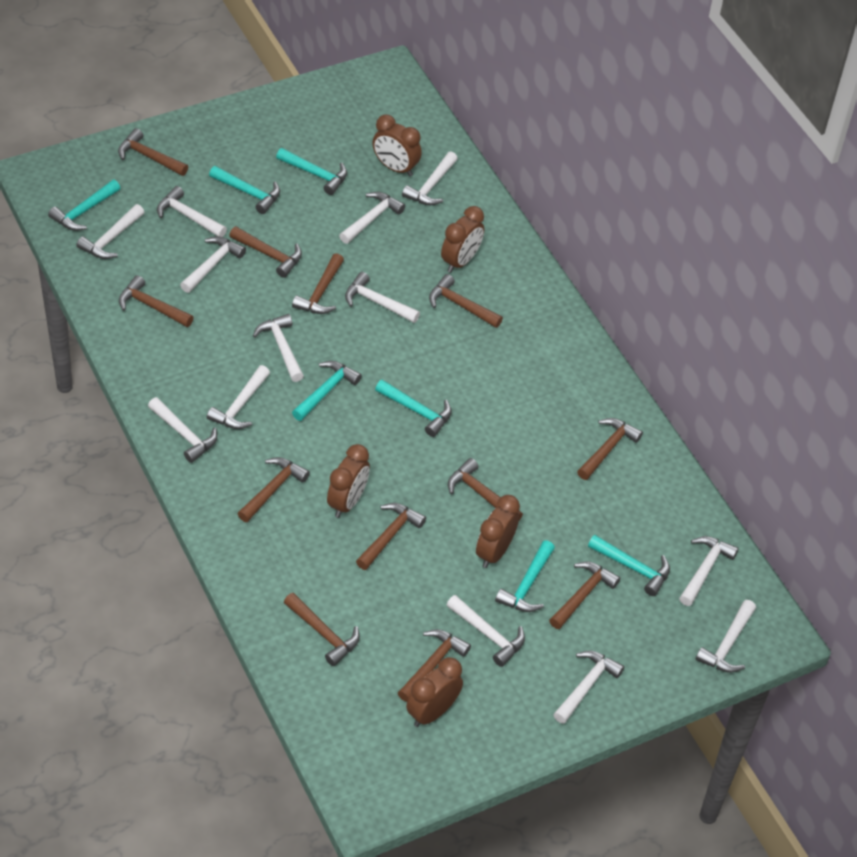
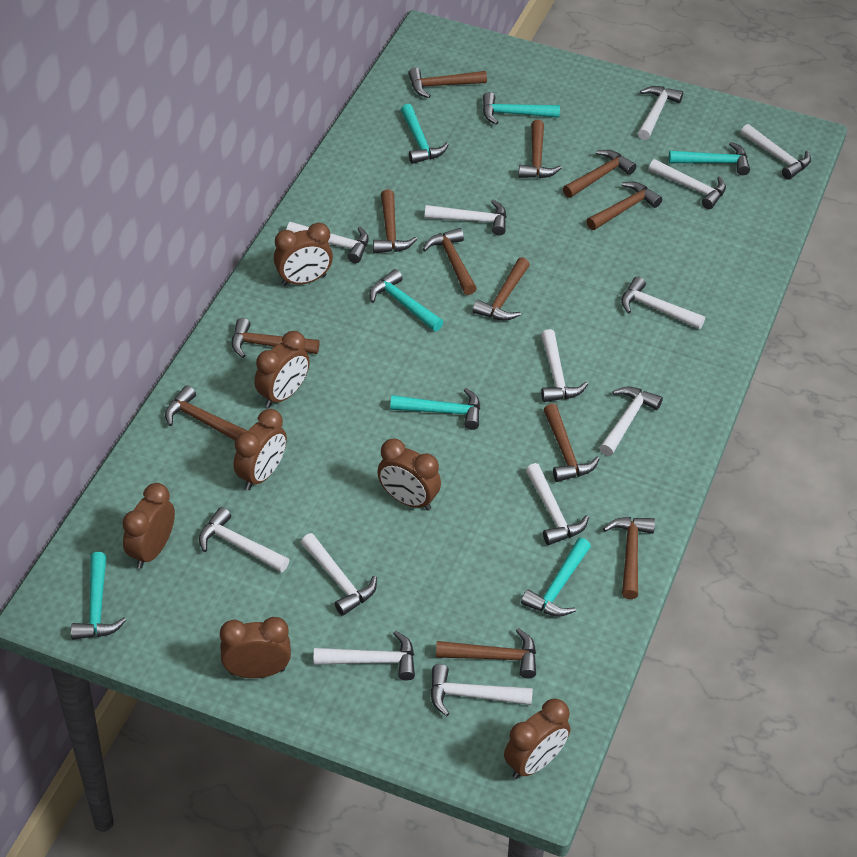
brown clock: 5 -> 7

